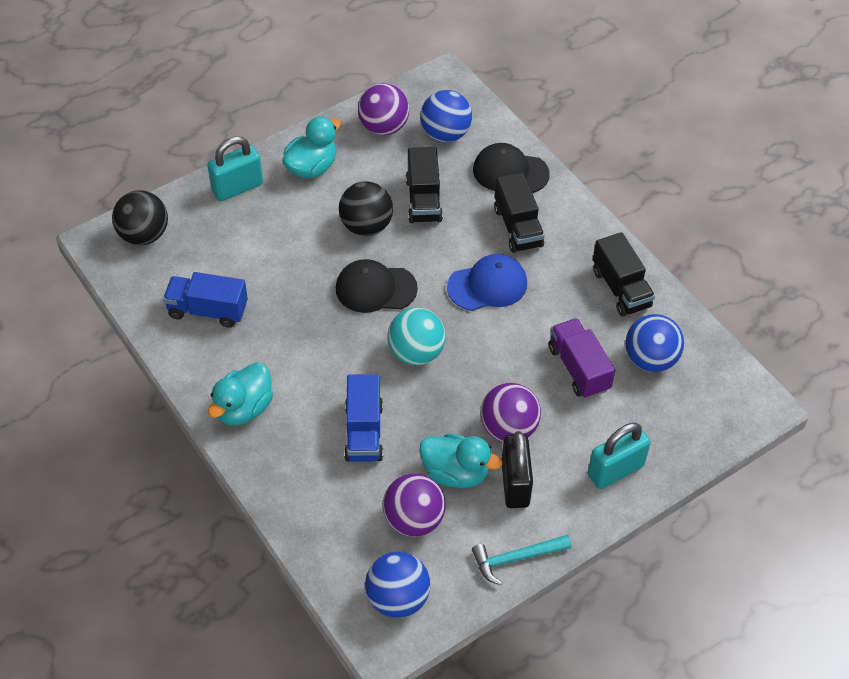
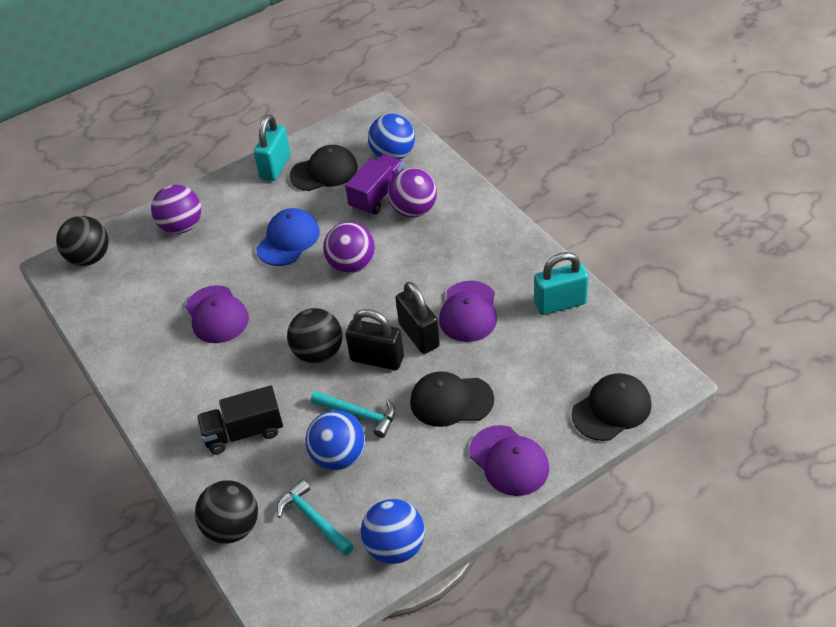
black ball: 2 -> 3
black cap: 2 -> 3
black padlock: 1 -> 2
black truck: 3 -> 1
blue truck: 2 -> 0
purple cap: 0 -> 3
turquoise ball: 1 -> 0
turquoise duck: 3 -> 0
turquoise hammer: 1 -> 2

